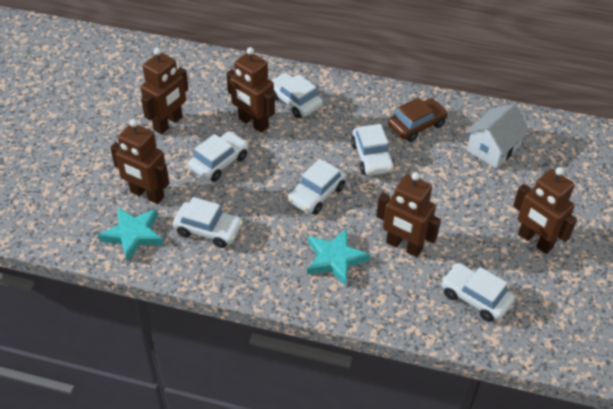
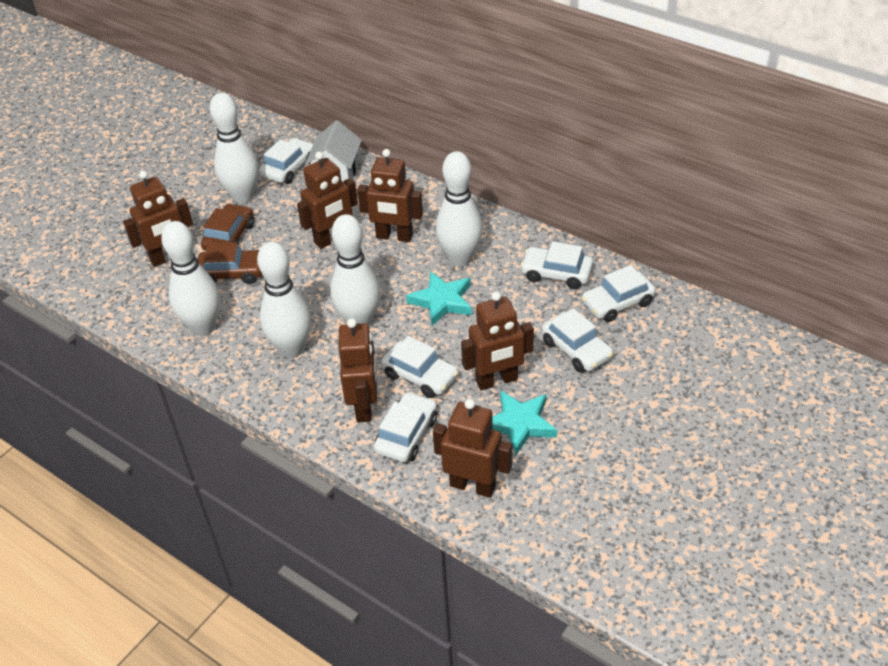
brown car: 1 -> 2
brown robot: 5 -> 6
white bowling pin: 0 -> 5

